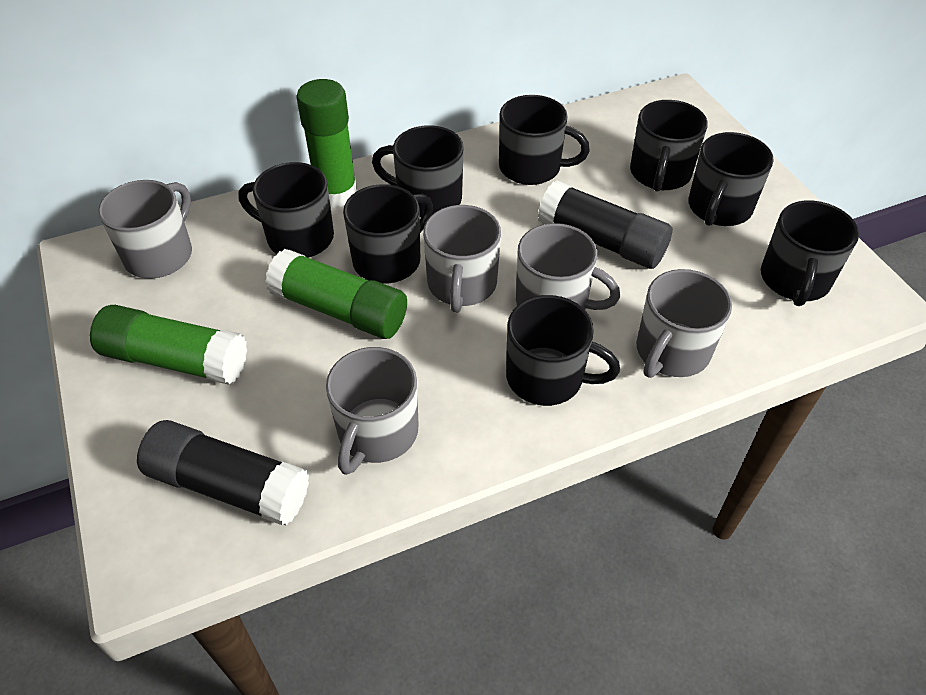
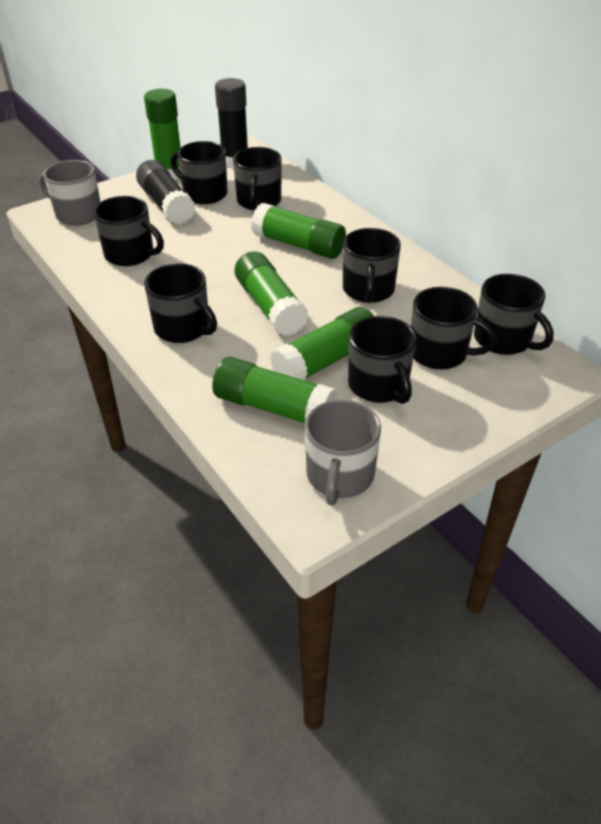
green glue stick: 3 -> 5
grey mug: 5 -> 2

